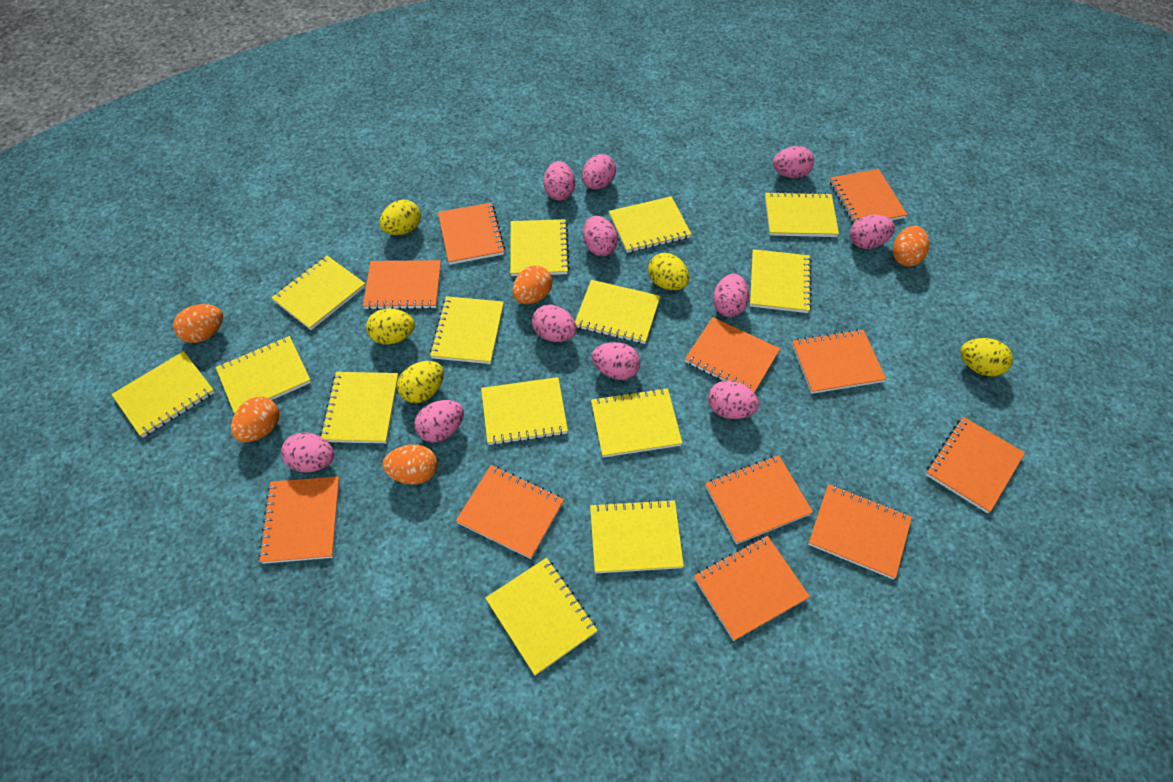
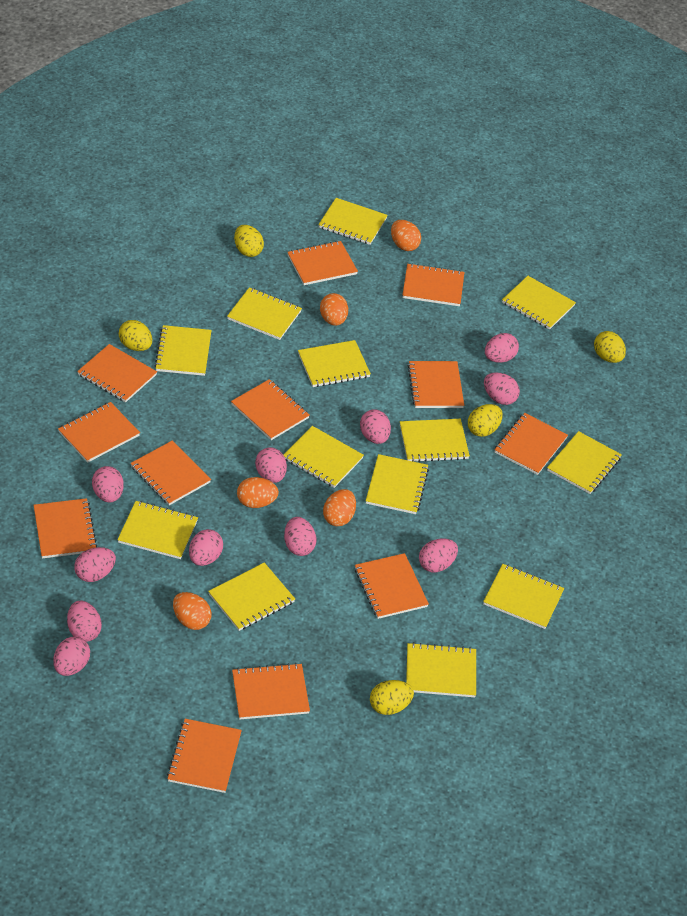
orange notebook: 11 -> 12
yellow notebook: 14 -> 13

